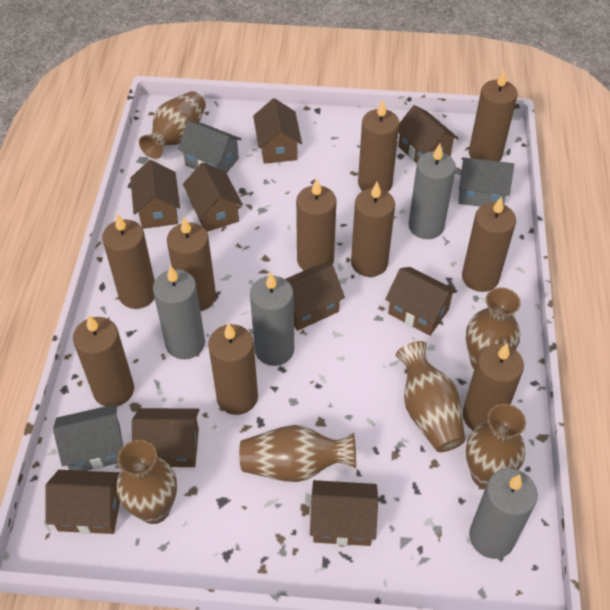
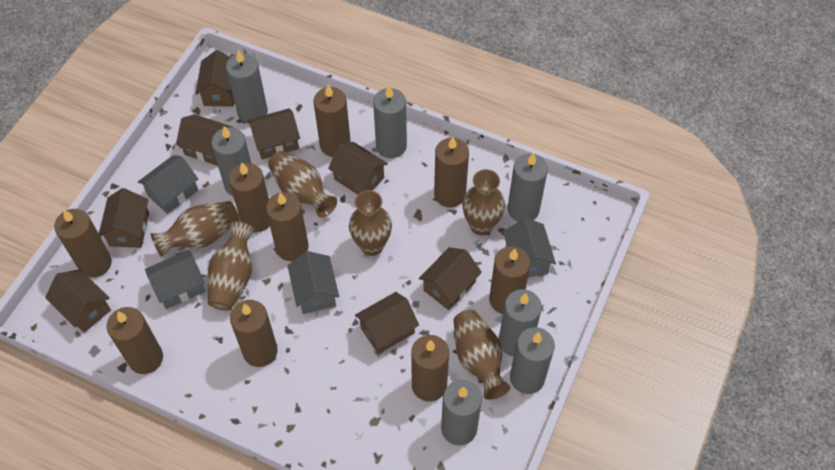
brown candle: 10 -> 9
brown house: 9 -> 8
grey candle: 4 -> 7
grey house: 3 -> 4

